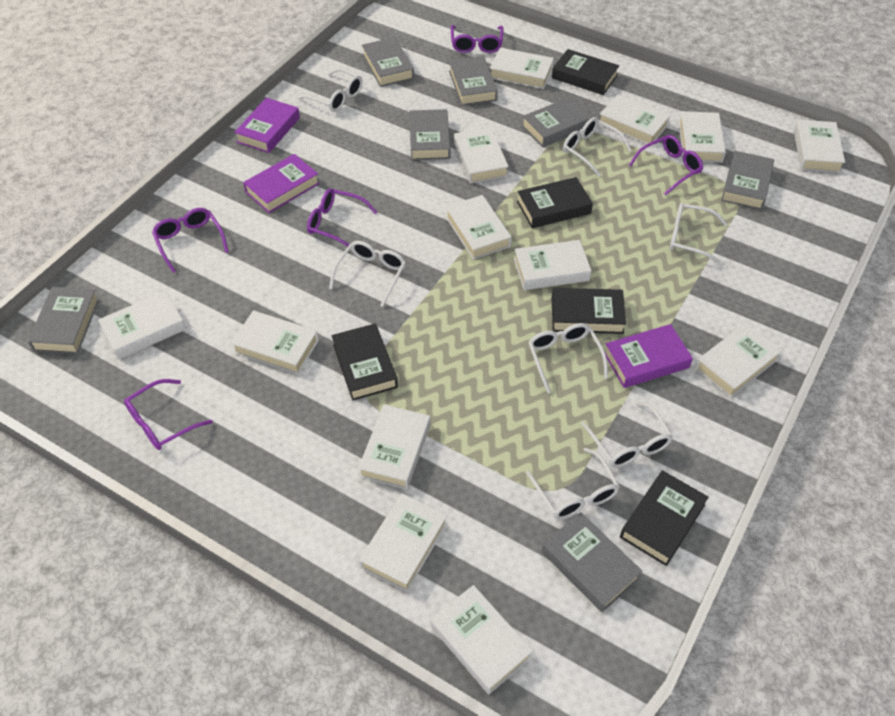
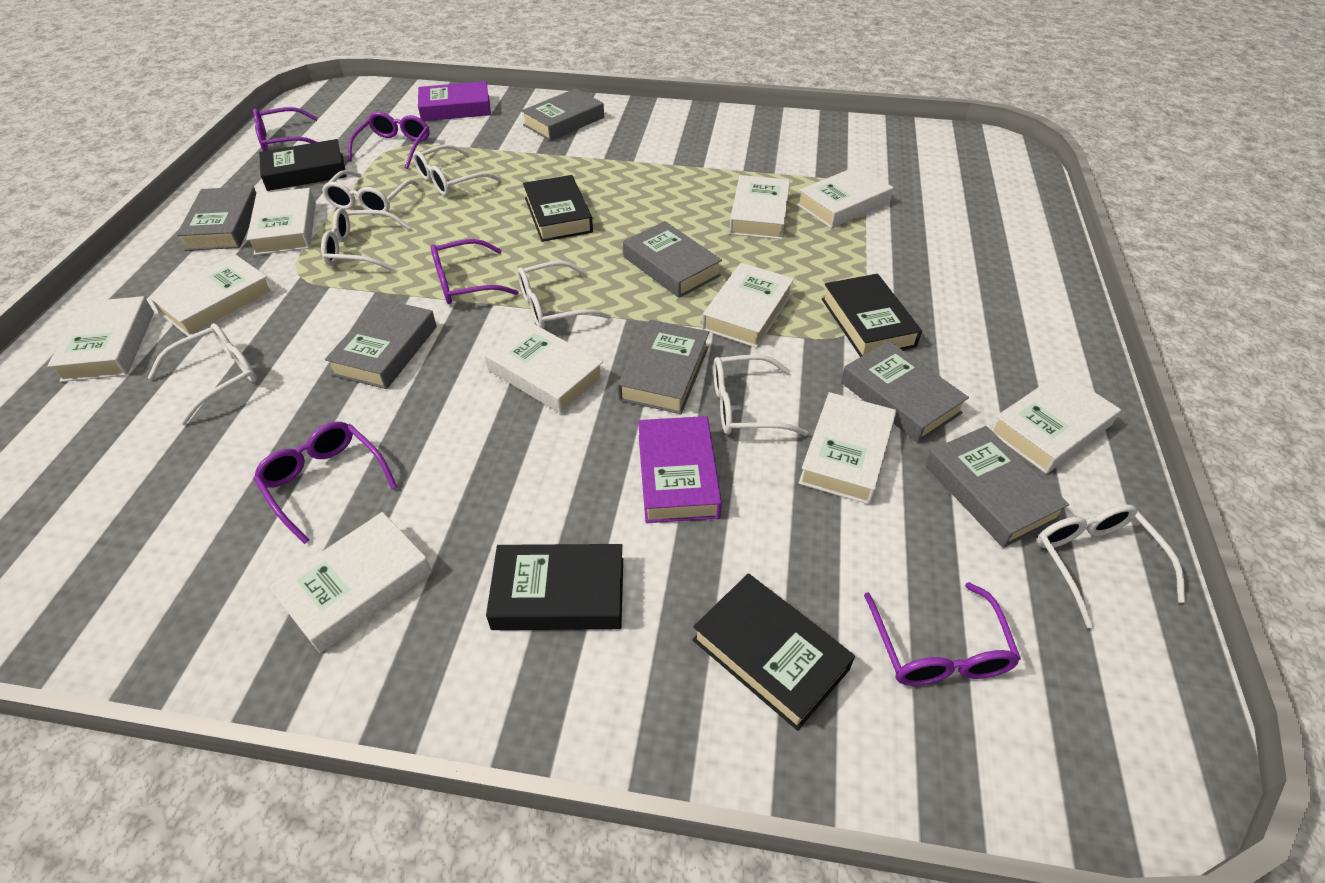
purple book: 3 -> 2
white book: 13 -> 10

